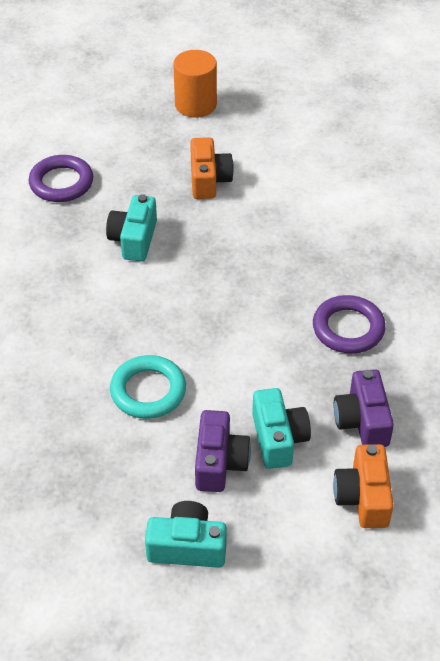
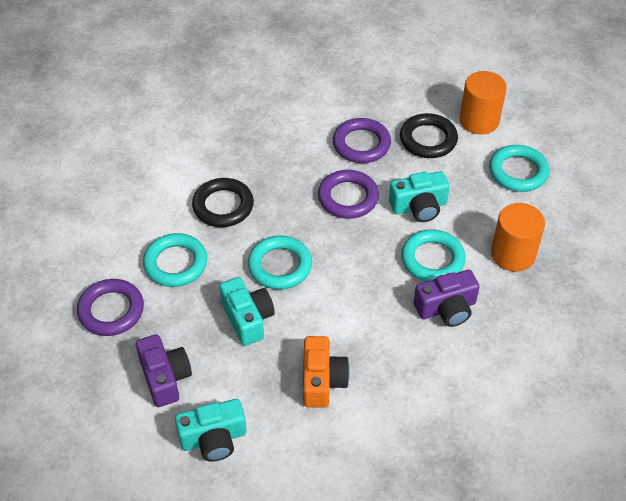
black ring: 0 -> 2
orange camera: 2 -> 1
orange cylinder: 1 -> 2
purple ring: 2 -> 3
turquoise ring: 1 -> 4

